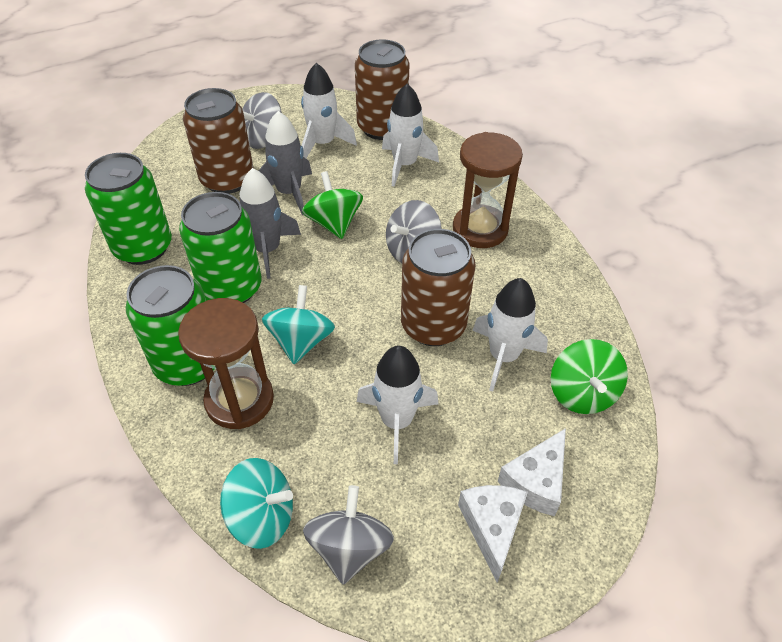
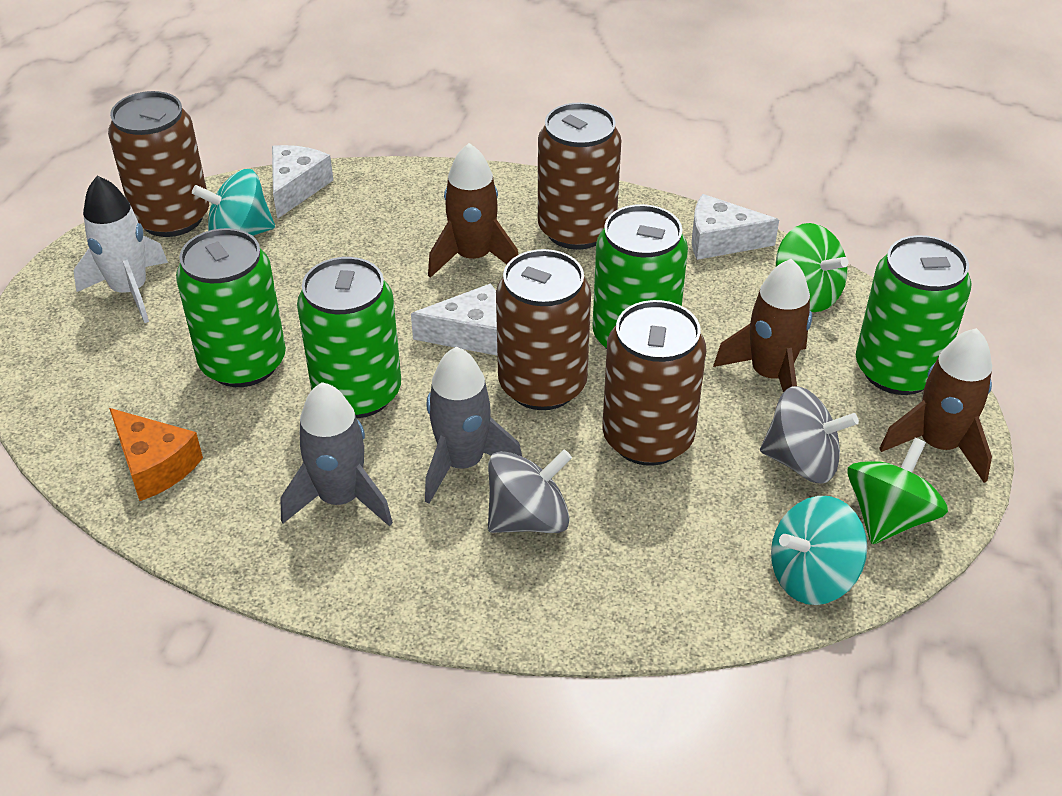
brown can: 3 -> 4
brown hourglass: 2 -> 0
brown rocket: 0 -> 3
green can: 3 -> 4
grey spinning top: 3 -> 2
orange cheese: 0 -> 1
white cheese: 2 -> 3
white rocket: 4 -> 1

